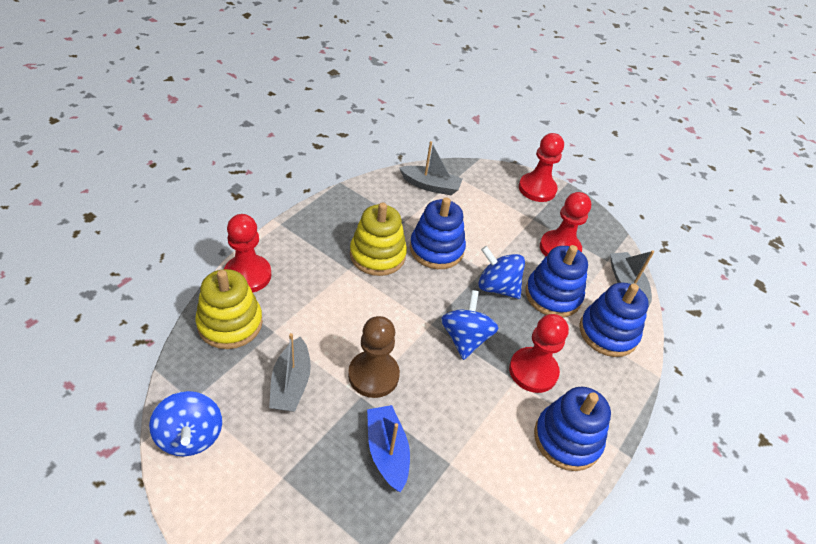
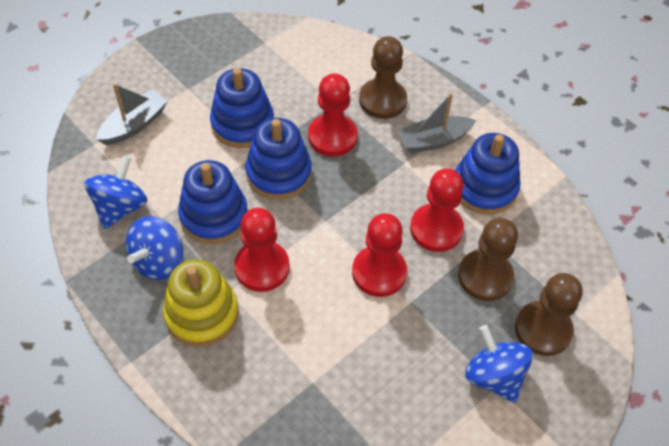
blue boat: 1 -> 0
brown pawn: 1 -> 3
grey boat: 3 -> 2
yellow stacking toy: 2 -> 1

